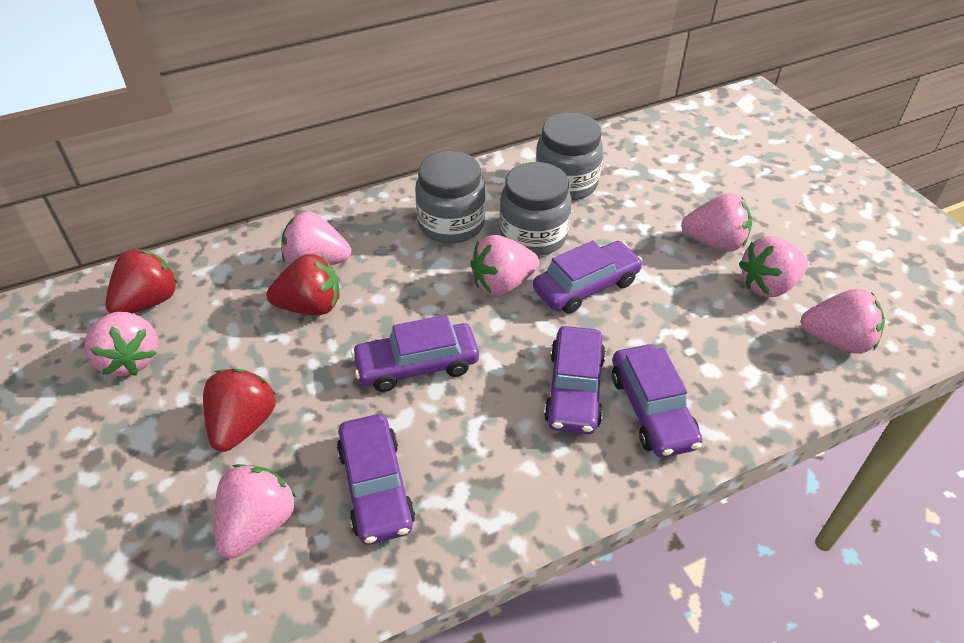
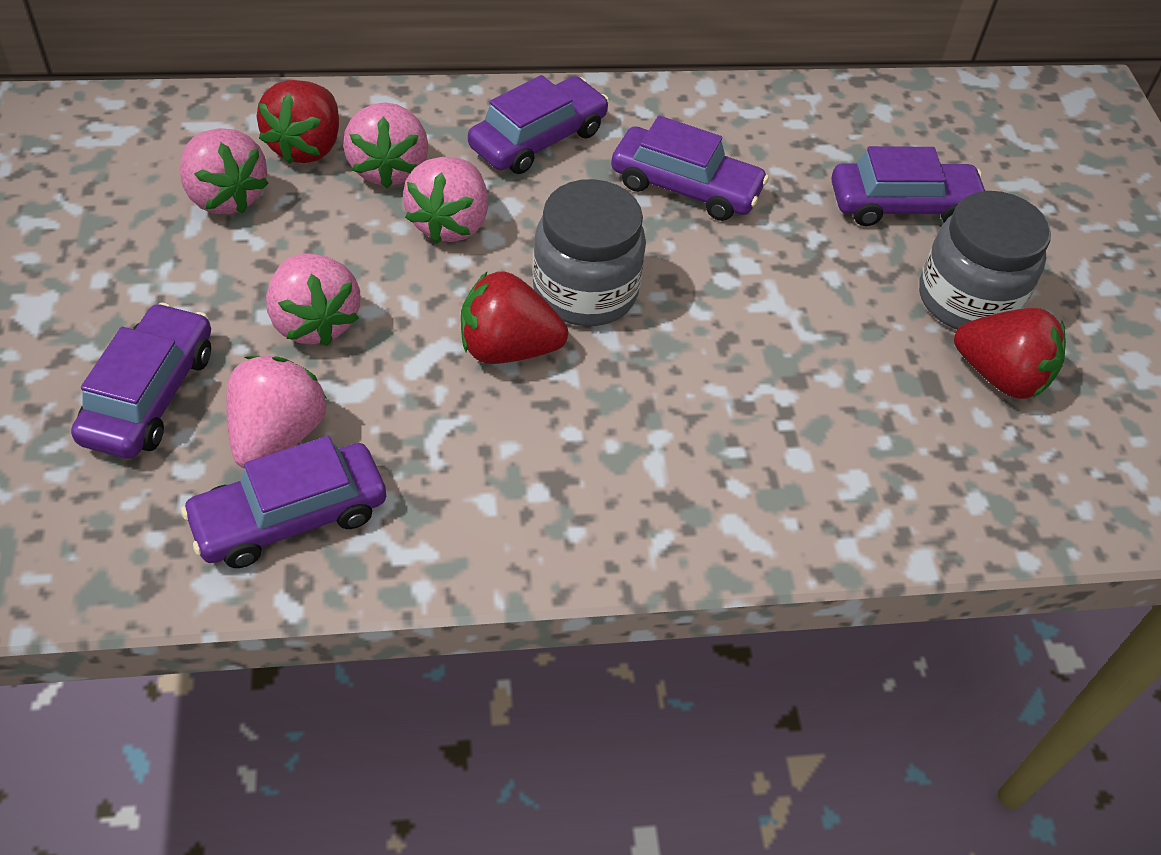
grey jar: 3 -> 2
pink strawberry: 7 -> 5

